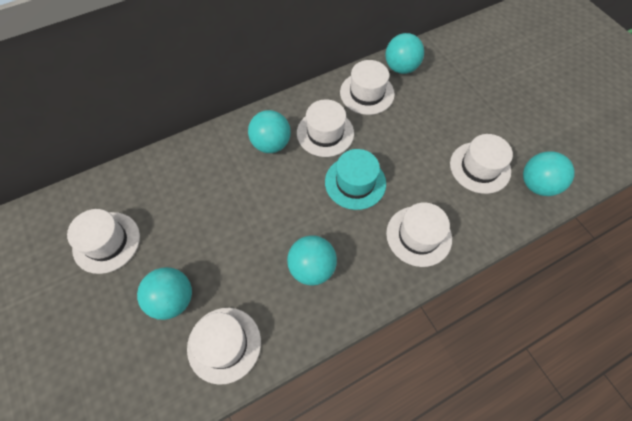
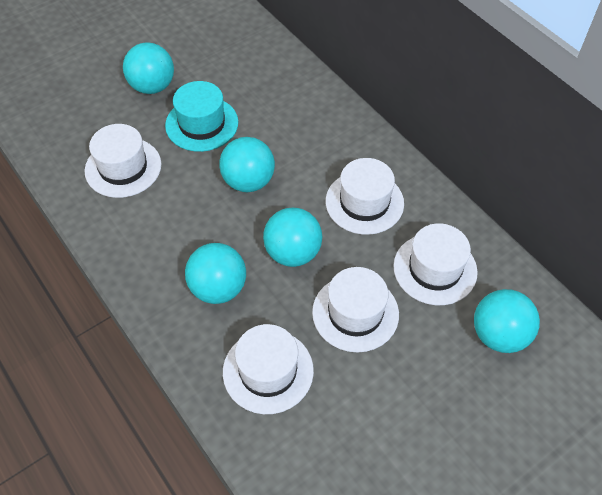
white hat: 6 -> 5

